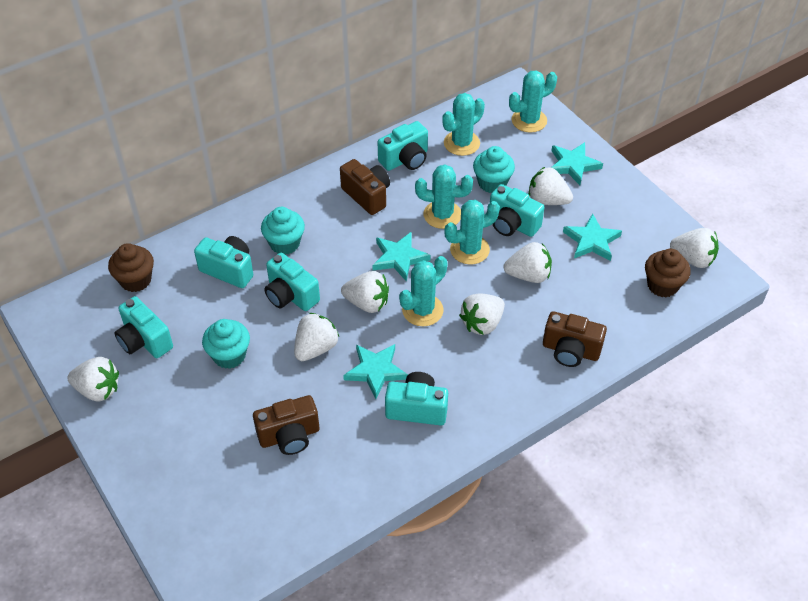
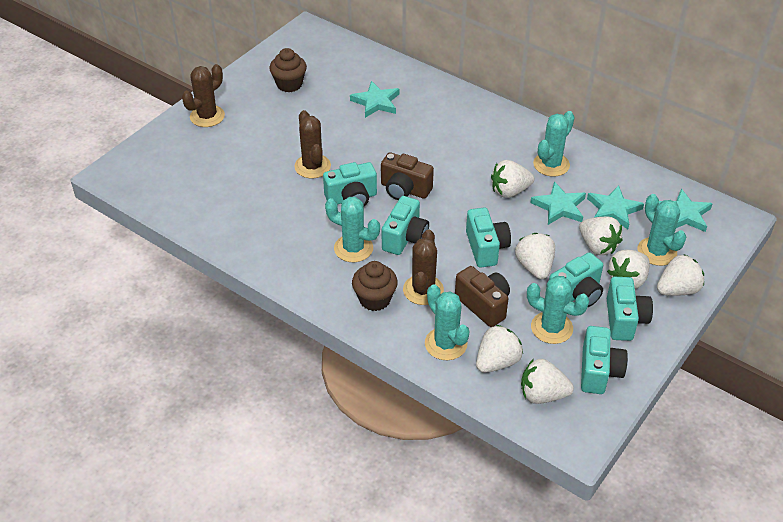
brown cactus: 0 -> 3
brown camera: 3 -> 2
turquoise cupcake: 3 -> 0

